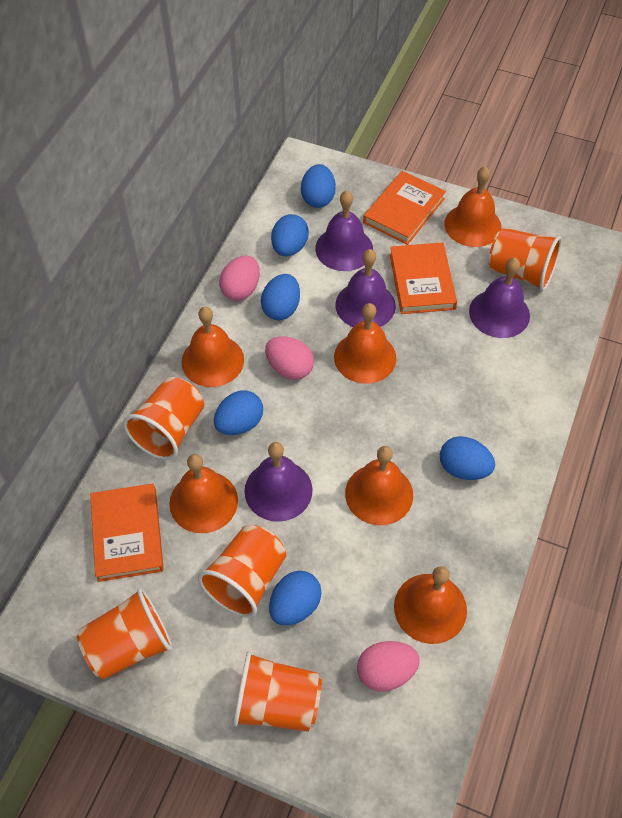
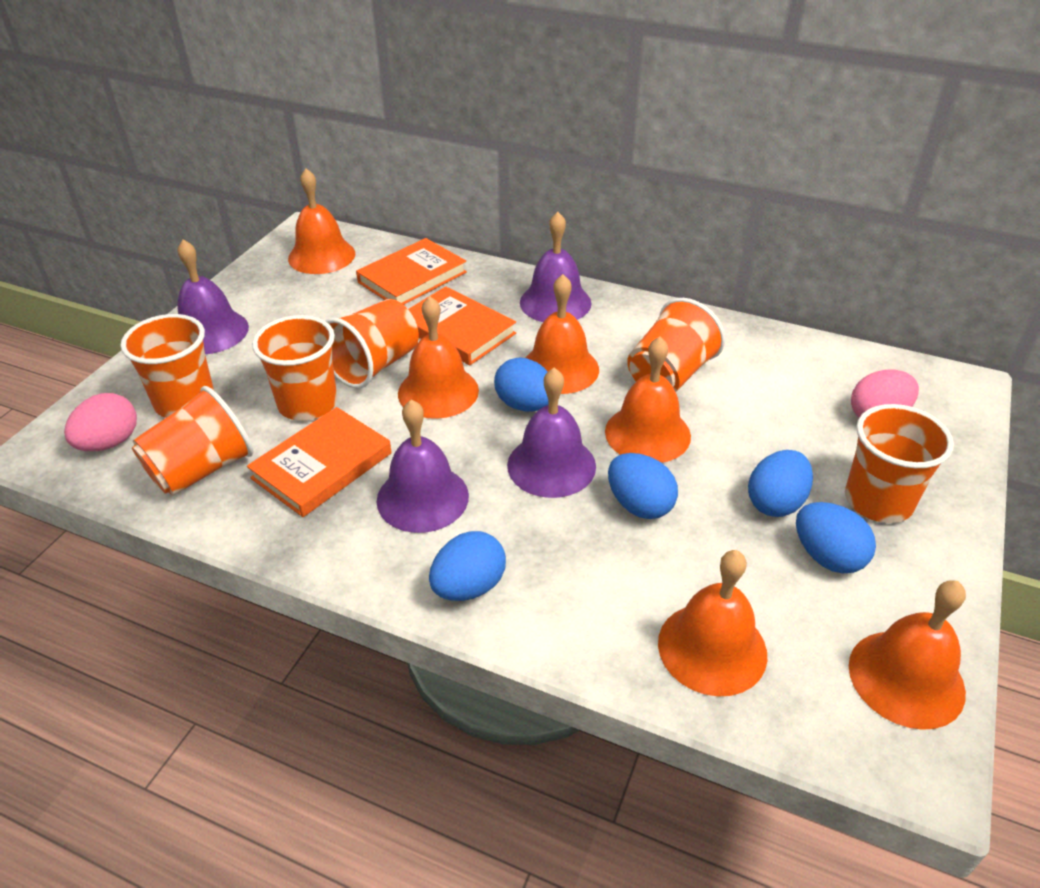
blue egg: 6 -> 5
orange cup: 5 -> 6
pink egg: 3 -> 2

